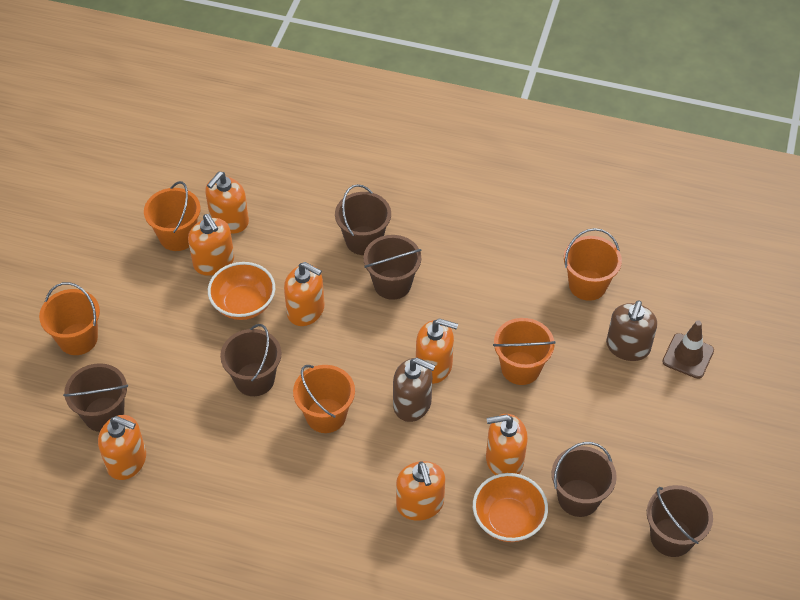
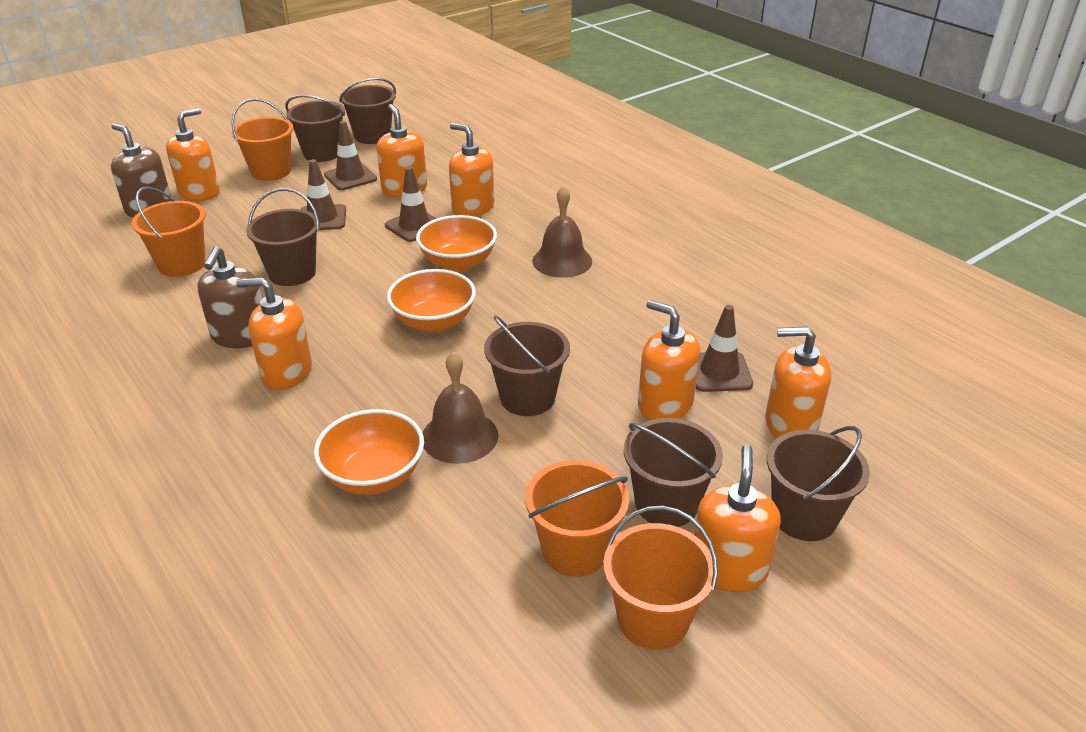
brown bell: 0 -> 2
brown traffic cone: 1 -> 4
orange bowl: 2 -> 3
orange bucket: 5 -> 4

